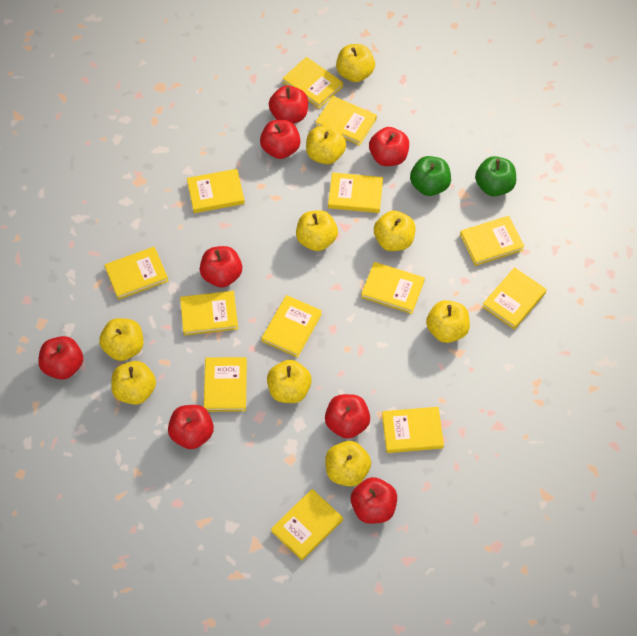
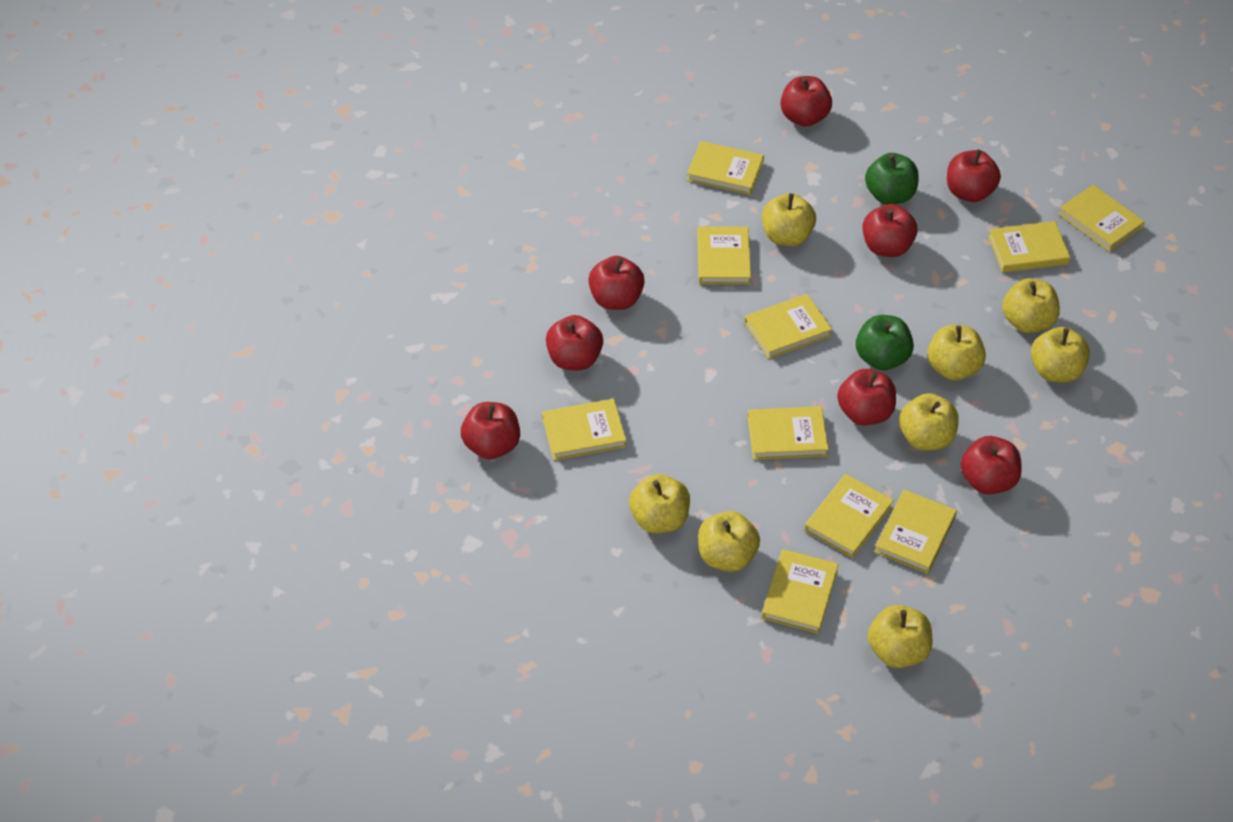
yellow apple: 9 -> 8
yellow book: 13 -> 10

